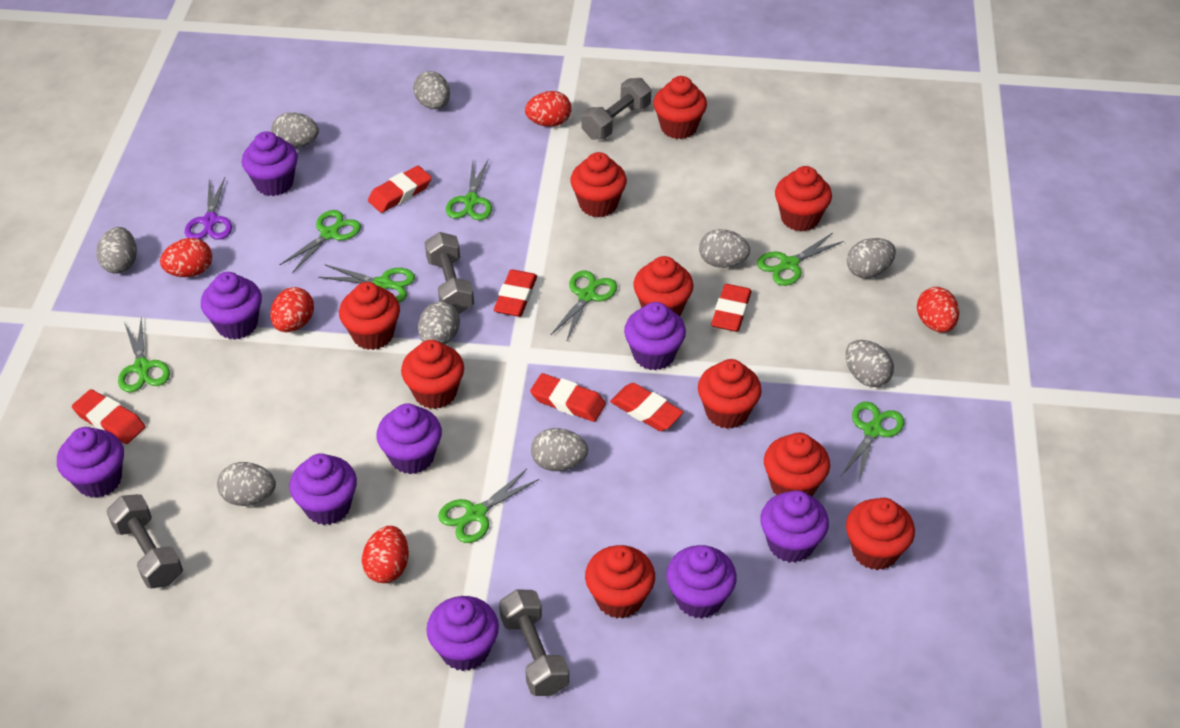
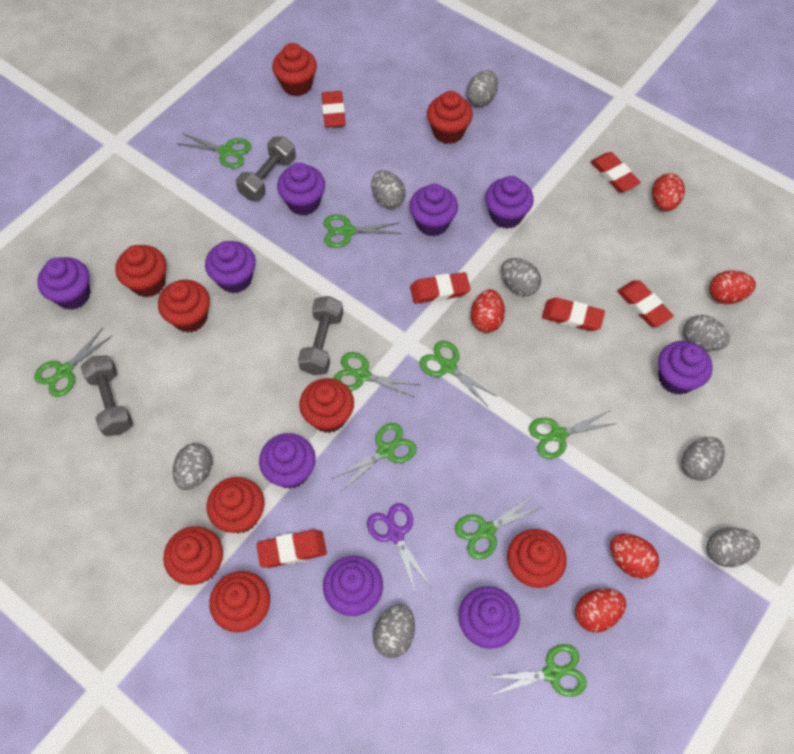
green scissors: 8 -> 9
grey dumbbell: 4 -> 3
grey egg: 9 -> 8
red cupcake: 10 -> 9

